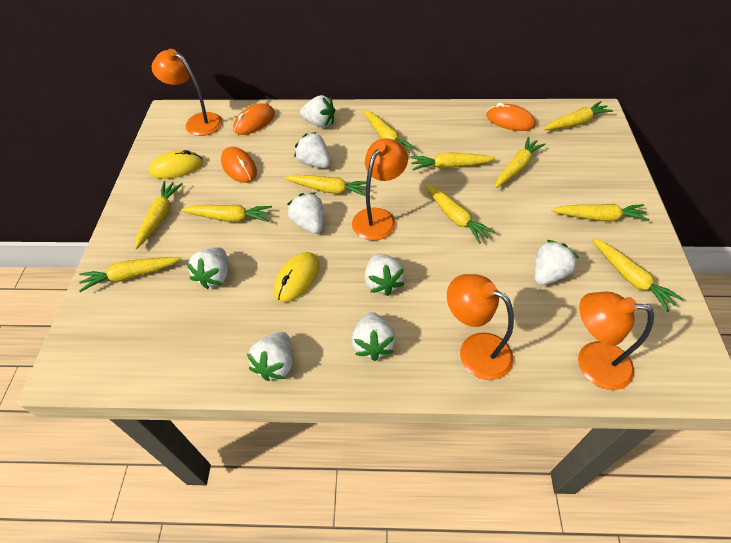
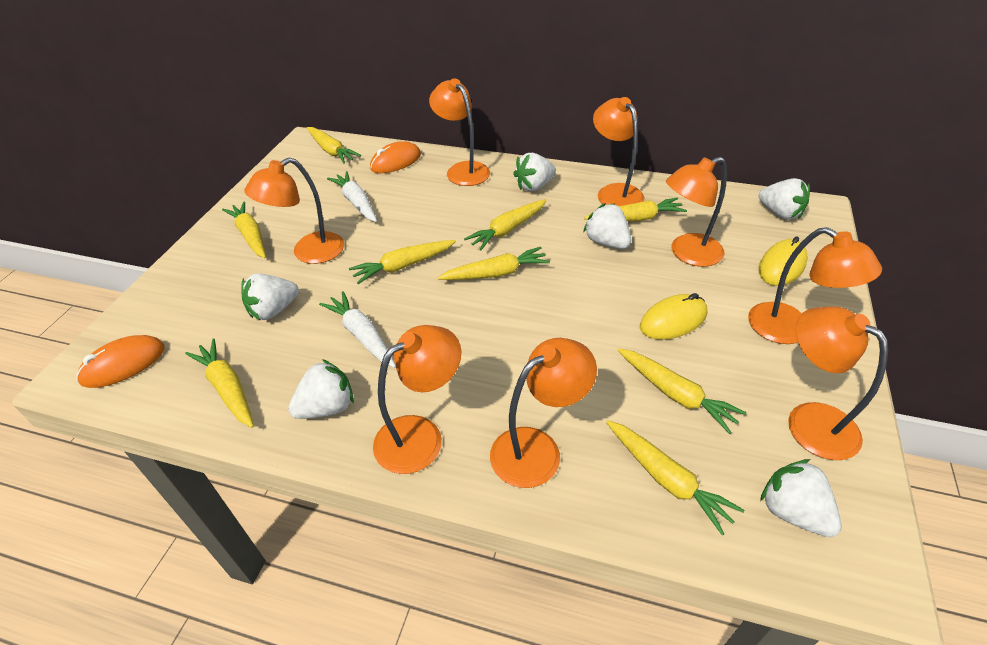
orange lamp: 4 -> 8
orange mouse: 3 -> 2
white carrot: 0 -> 2
white strawberry: 8 -> 6
yellow carrot: 11 -> 9

